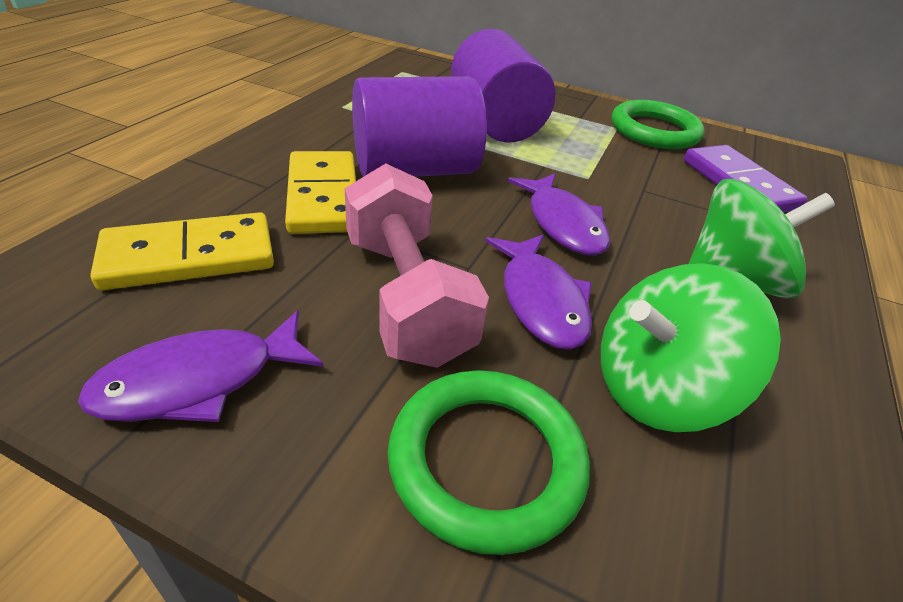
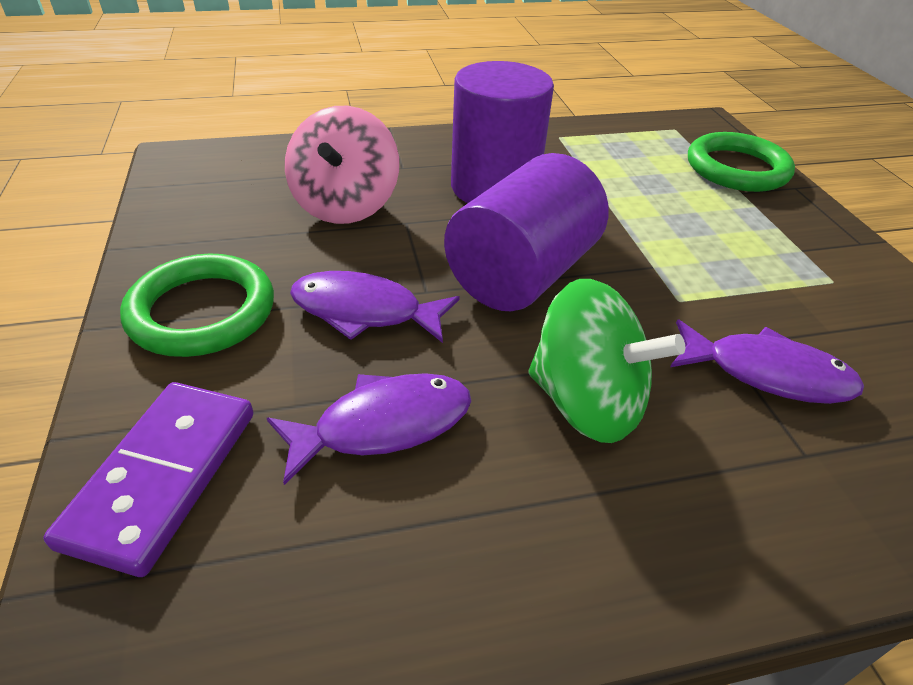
green spinning top: 2 -> 1
pink dumbbell: 1 -> 0
pink spinning top: 0 -> 1
yellow domino: 2 -> 0

